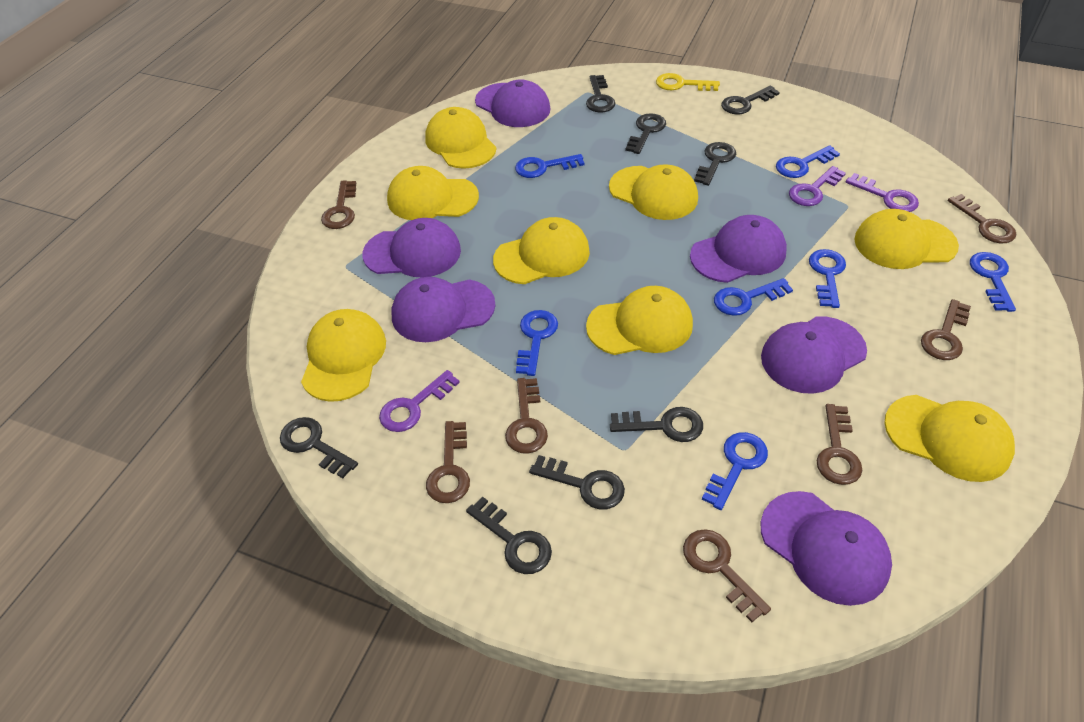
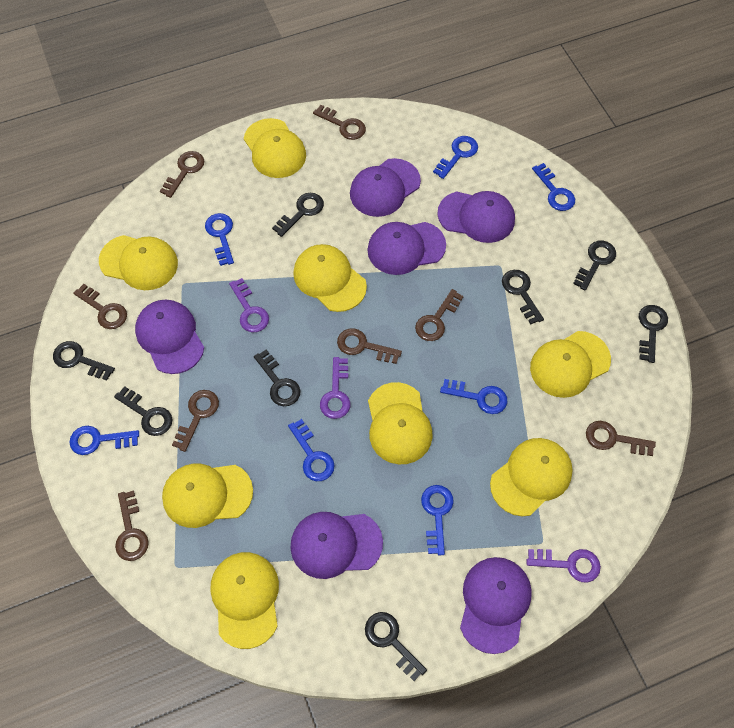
brown key: 7 -> 8
yellow key: 1 -> 0

